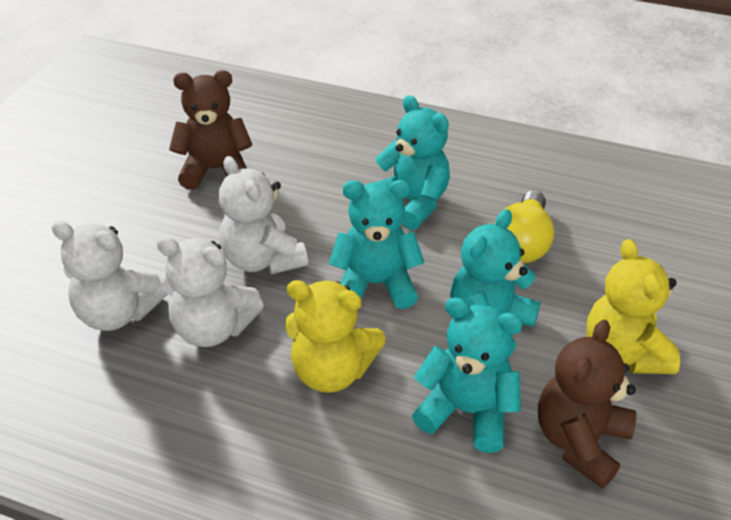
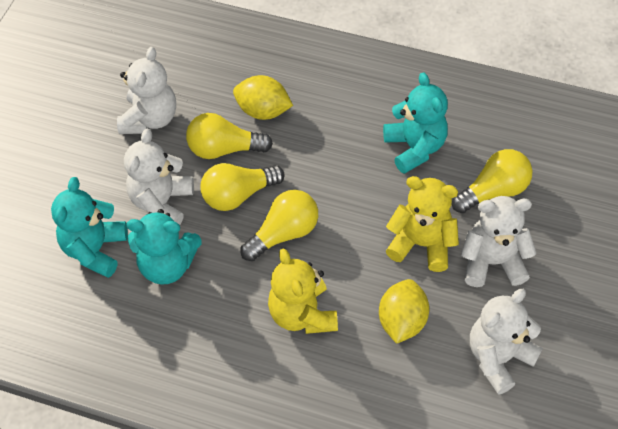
brown teddy bear: 2 -> 0
turquoise teddy bear: 4 -> 3
white teddy bear: 3 -> 4
yellow lemon: 0 -> 2
yellow light bulb: 1 -> 4

